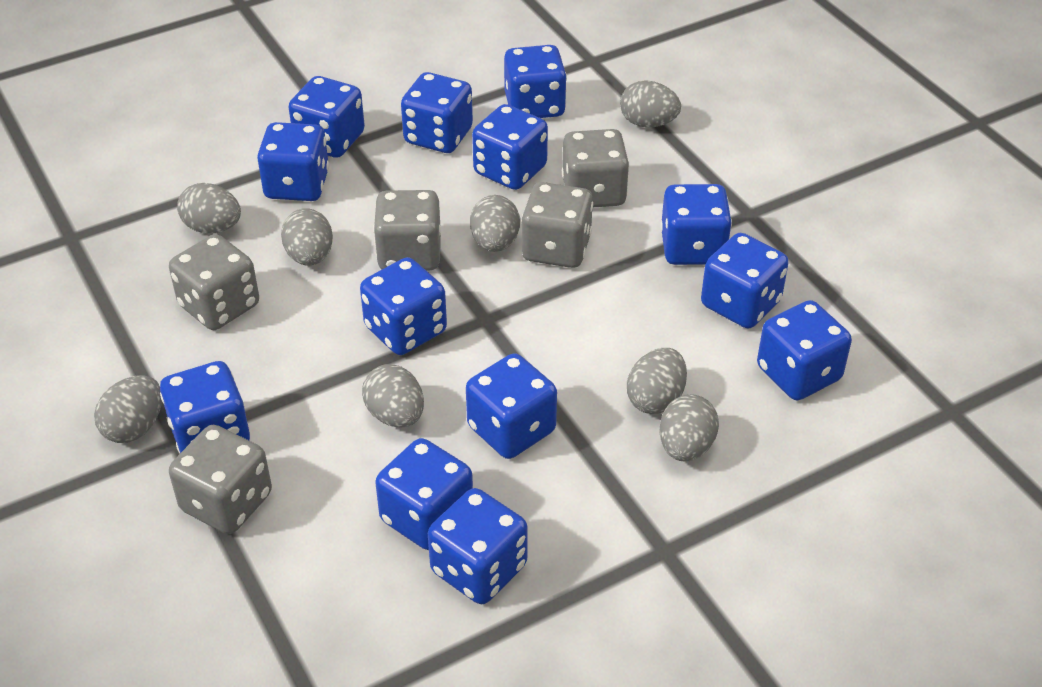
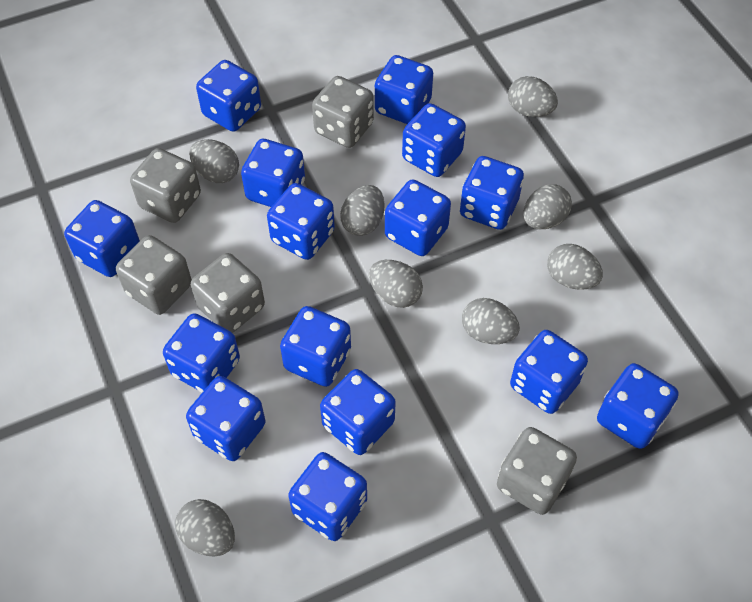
blue dice: 13 -> 15

